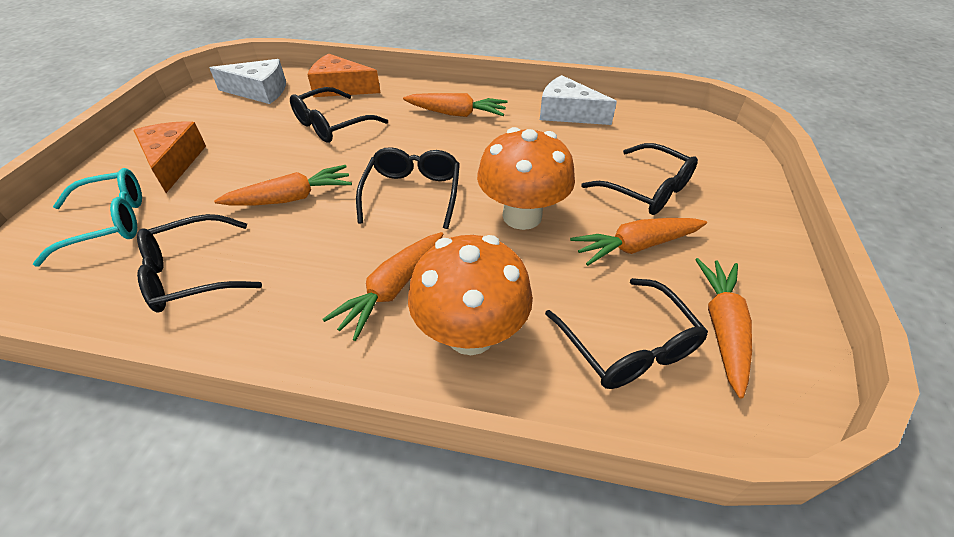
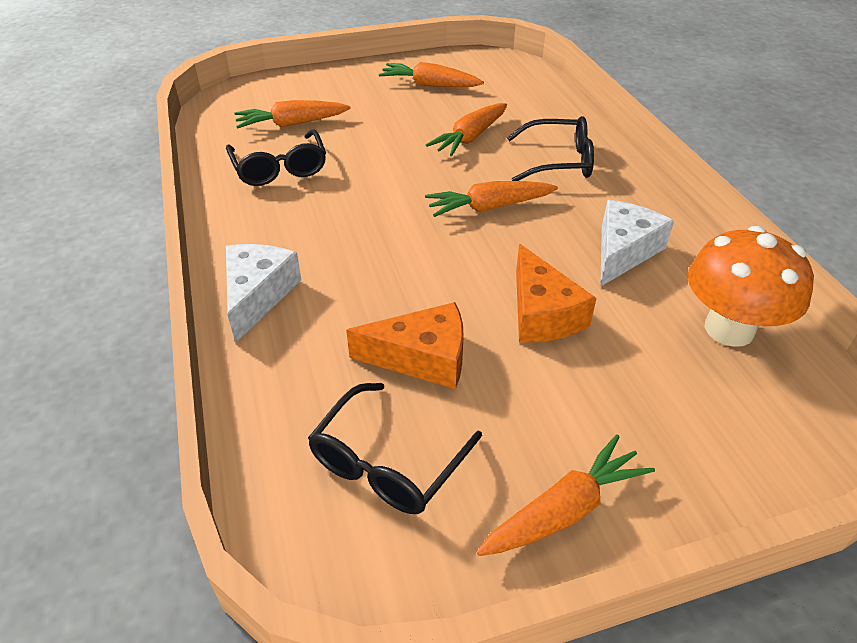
black glasses: 5 -> 3
orange mushroom: 2 -> 1
turquoise glasses: 1 -> 0

